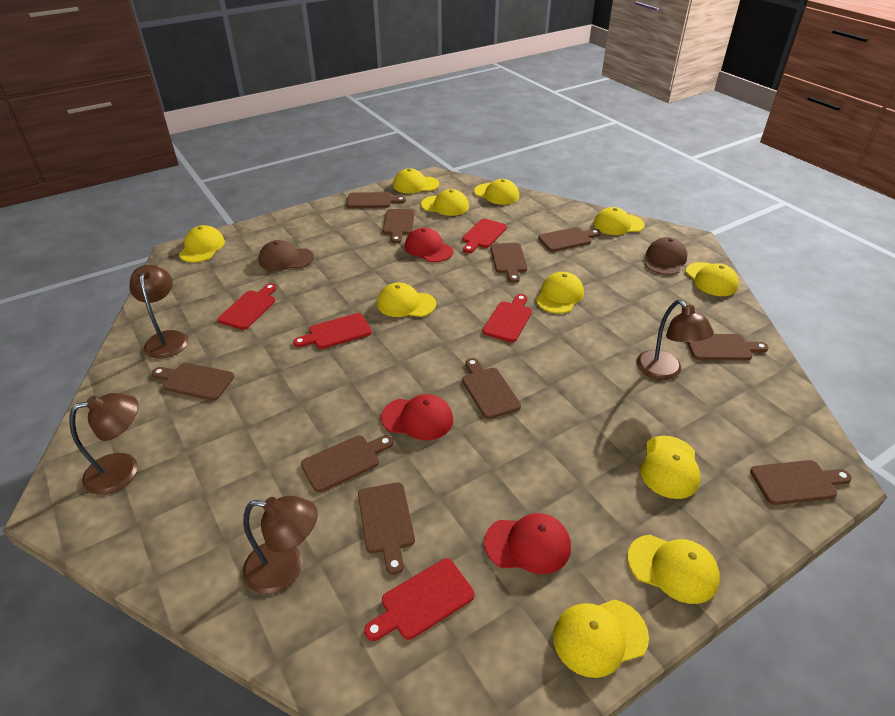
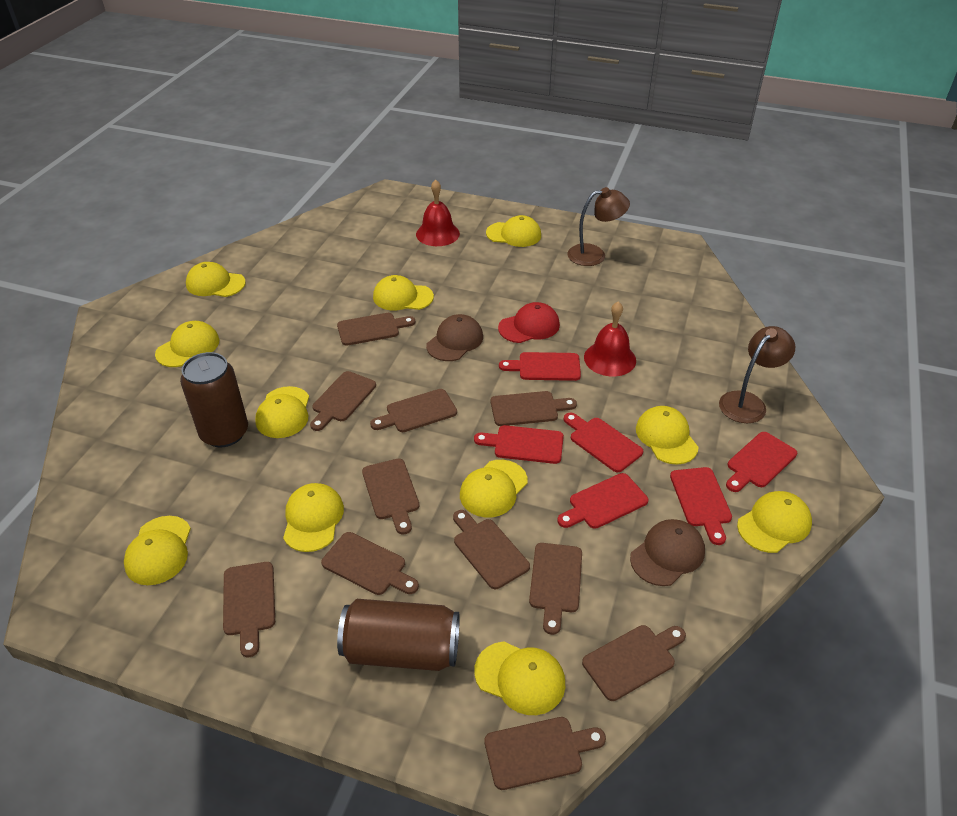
brown can: 0 -> 2
brown cutting board: 10 -> 11
brown lamp: 4 -> 2
red bell: 0 -> 2
red cap: 3 -> 1
red cutting board: 5 -> 6

